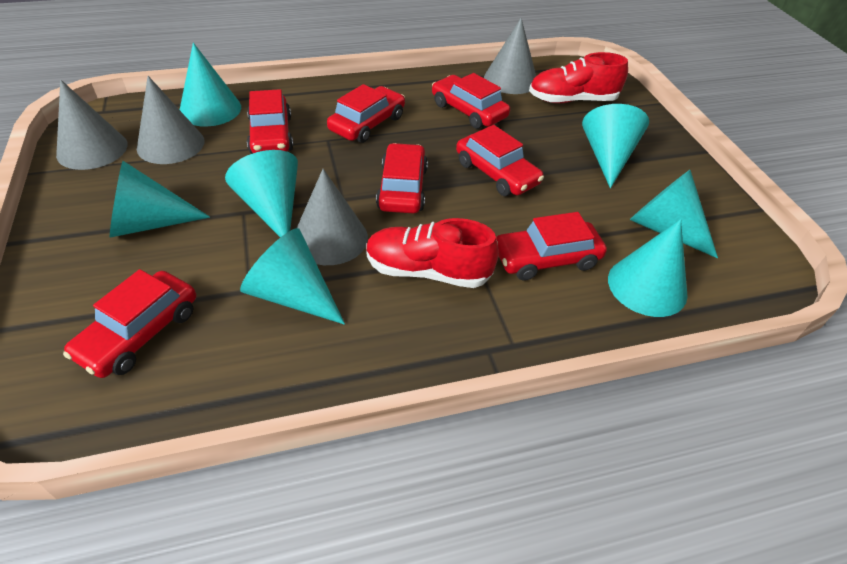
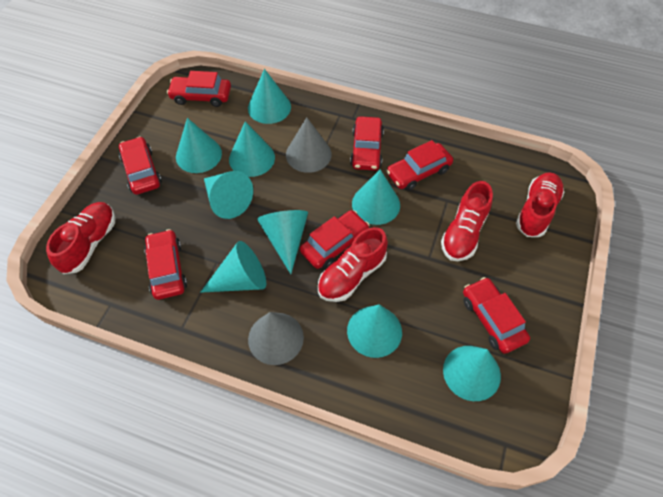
grey cone: 4 -> 2
red shoe: 2 -> 4
turquoise cone: 7 -> 9

